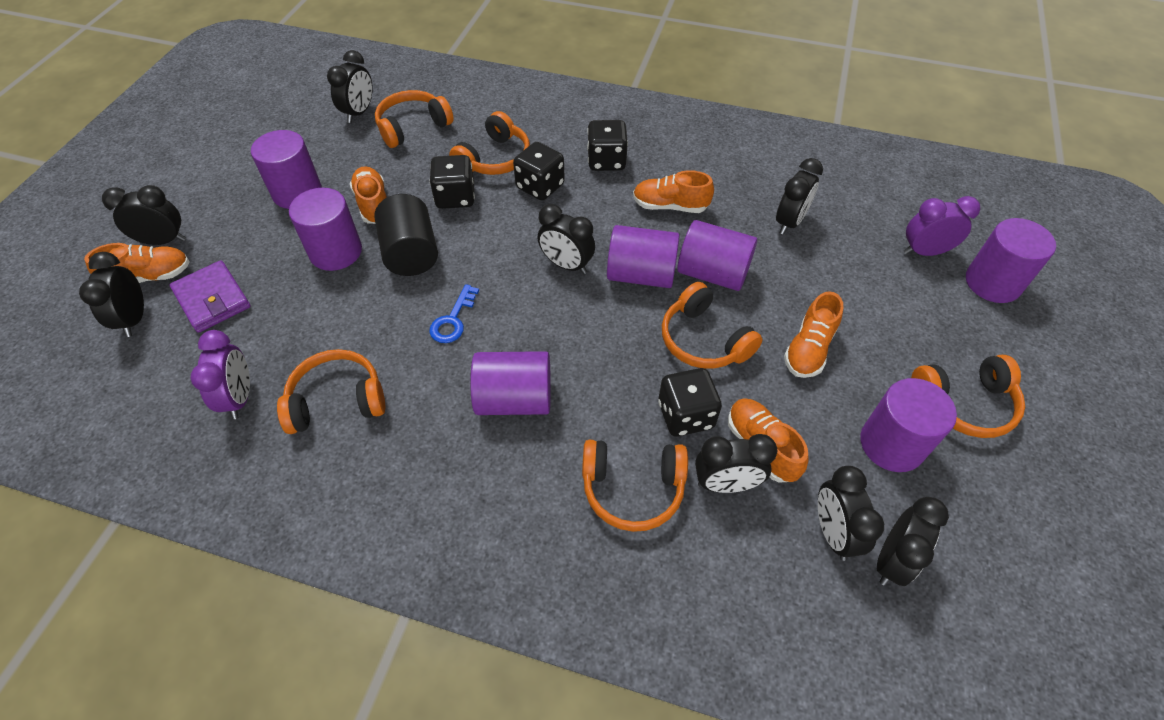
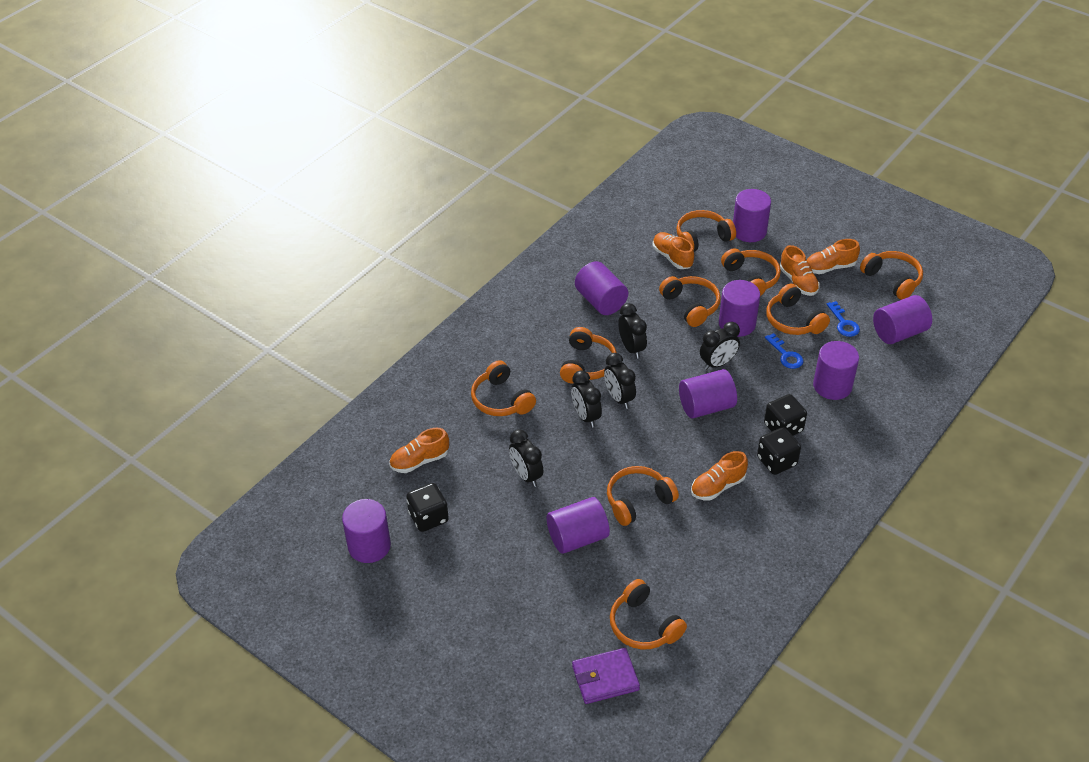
black clock: 8 -> 5
black cylinder: 1 -> 0
black dice: 4 -> 3
blue key: 1 -> 2
orange headphones: 6 -> 9
purple clock: 2 -> 0
purple cylinder: 7 -> 8

